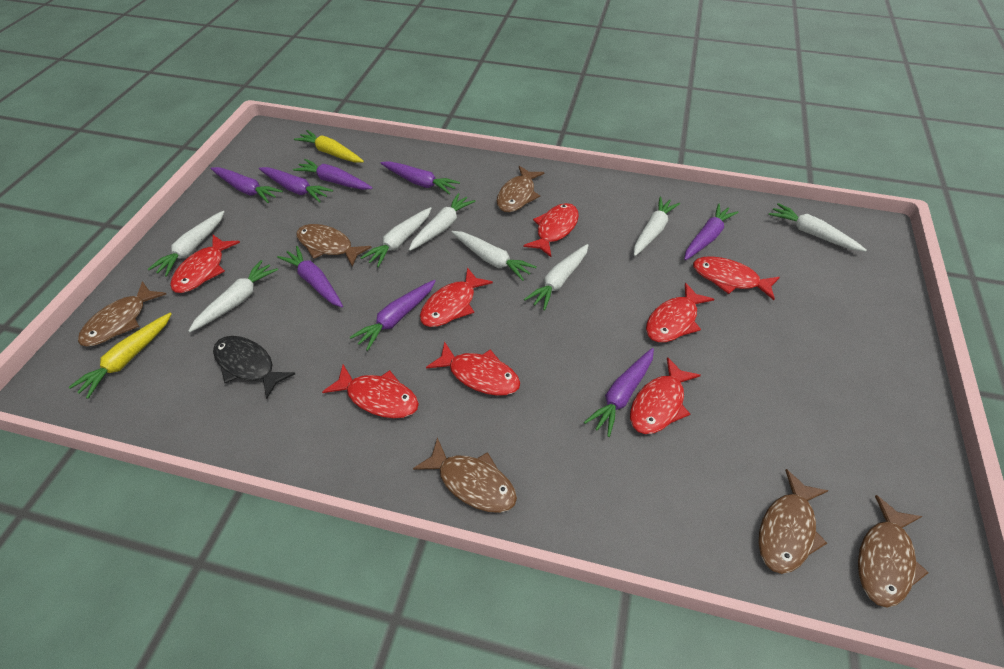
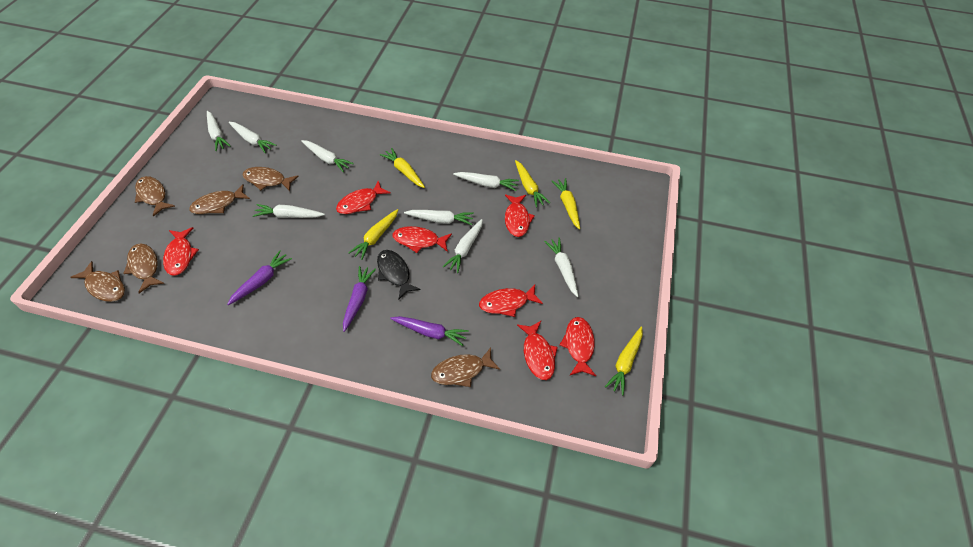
purple carrot: 8 -> 3
red fish: 8 -> 7
yellow carrot: 2 -> 5

